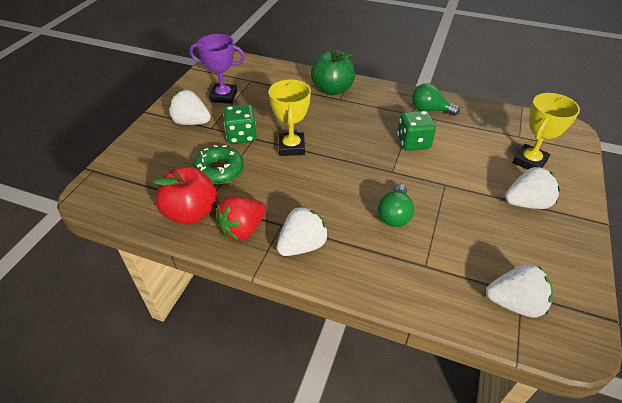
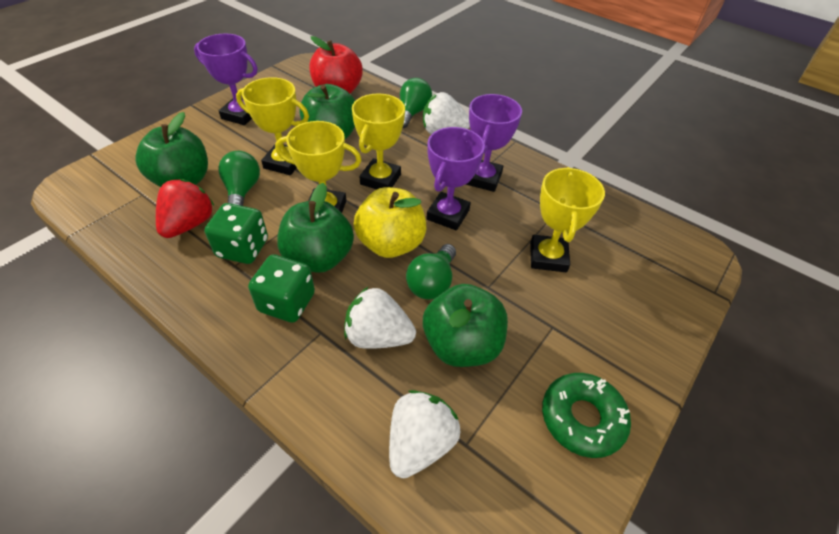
green apple: 1 -> 4
green light bulb: 2 -> 3
purple trophy: 1 -> 3
white strawberry: 4 -> 3
yellow apple: 0 -> 1
yellow trophy: 2 -> 4

